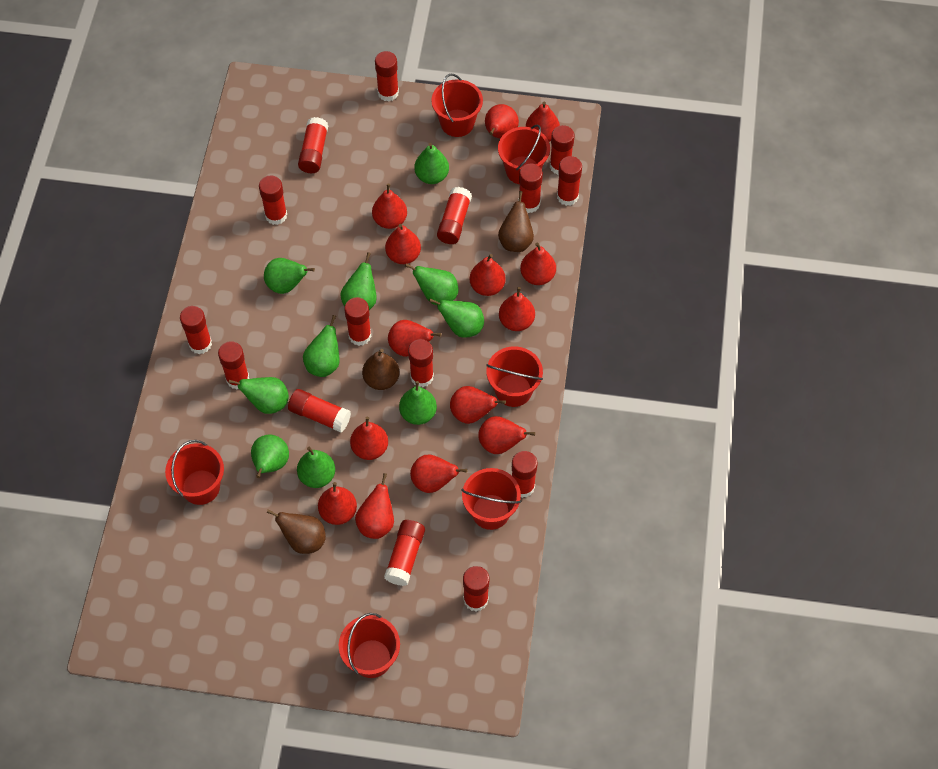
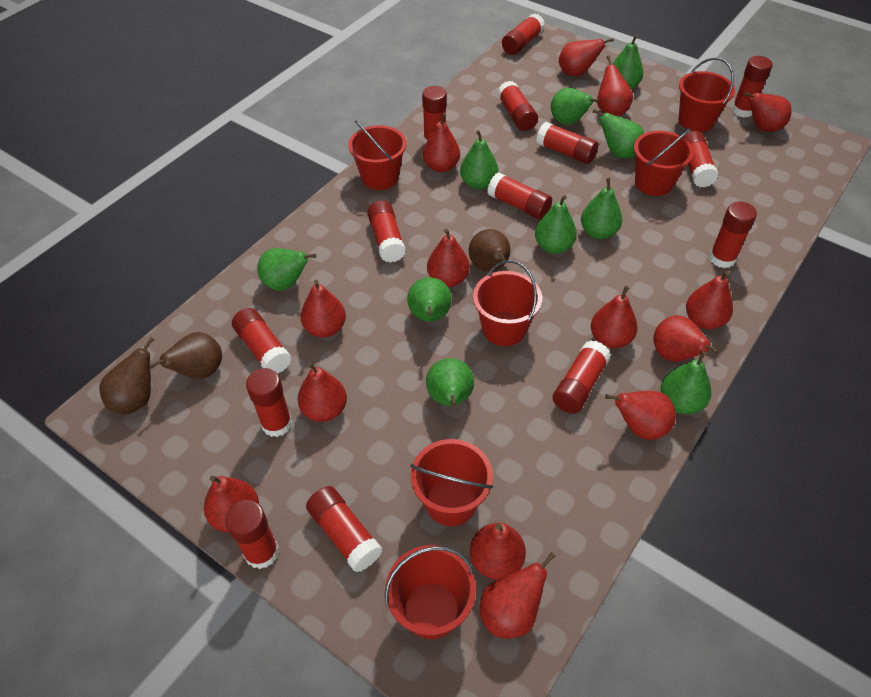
red glue stick: 15 -> 14

